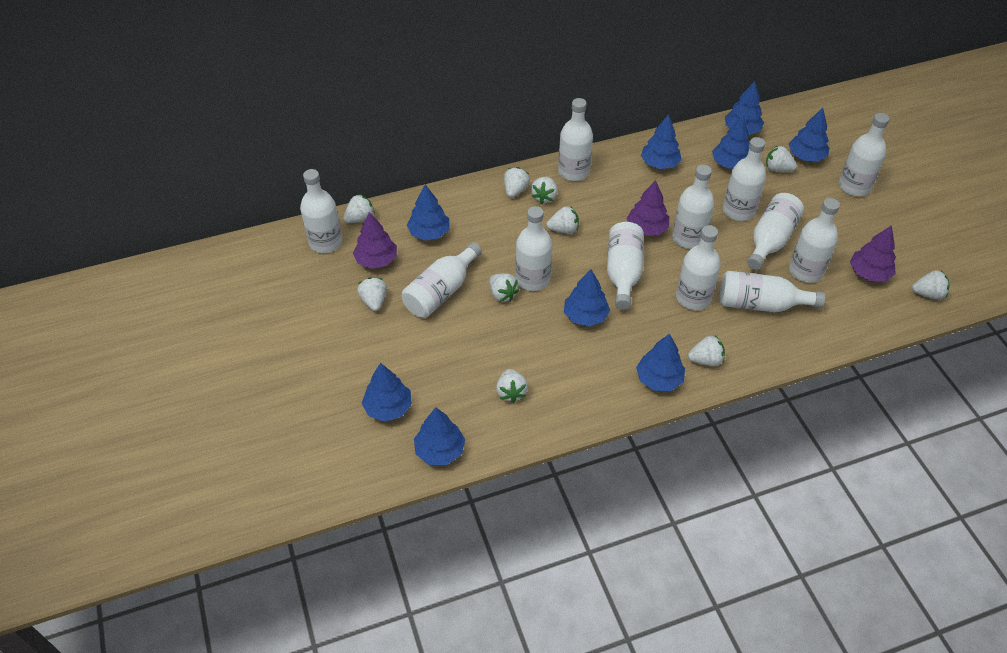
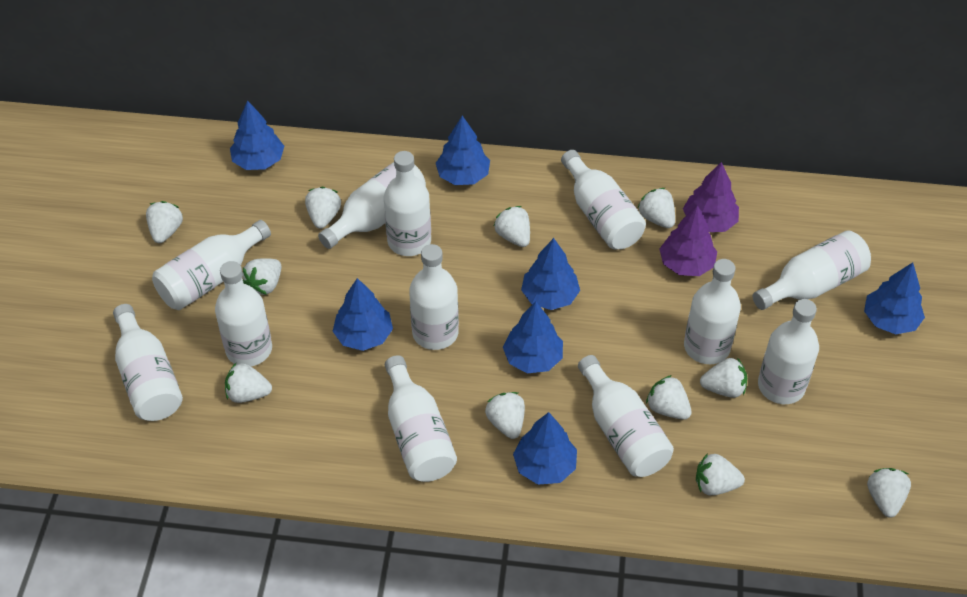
blue tree: 9 -> 7
purple tree: 3 -> 2
white strawberry: 10 -> 11

